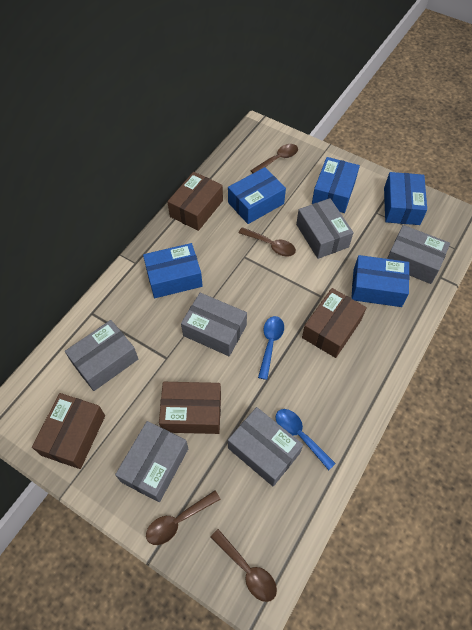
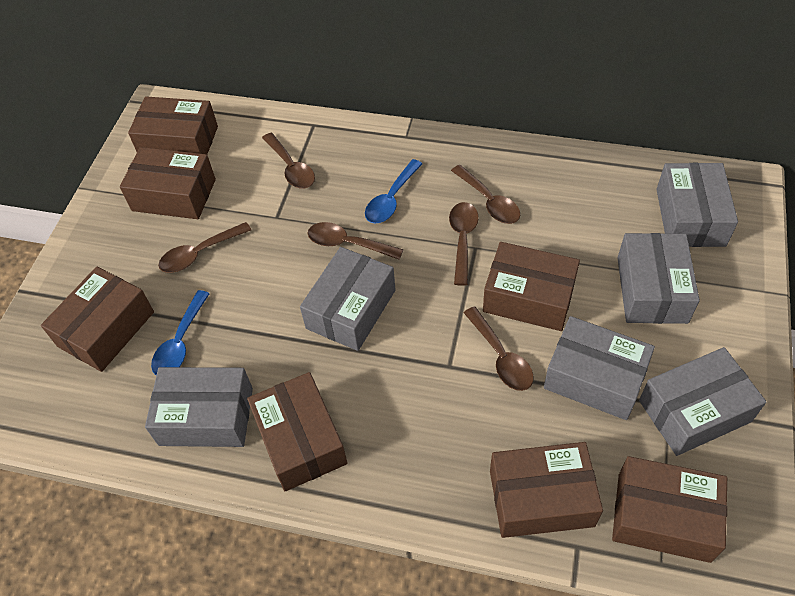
blue box: 5 -> 0
brown box: 4 -> 7
brown spoon: 4 -> 6

